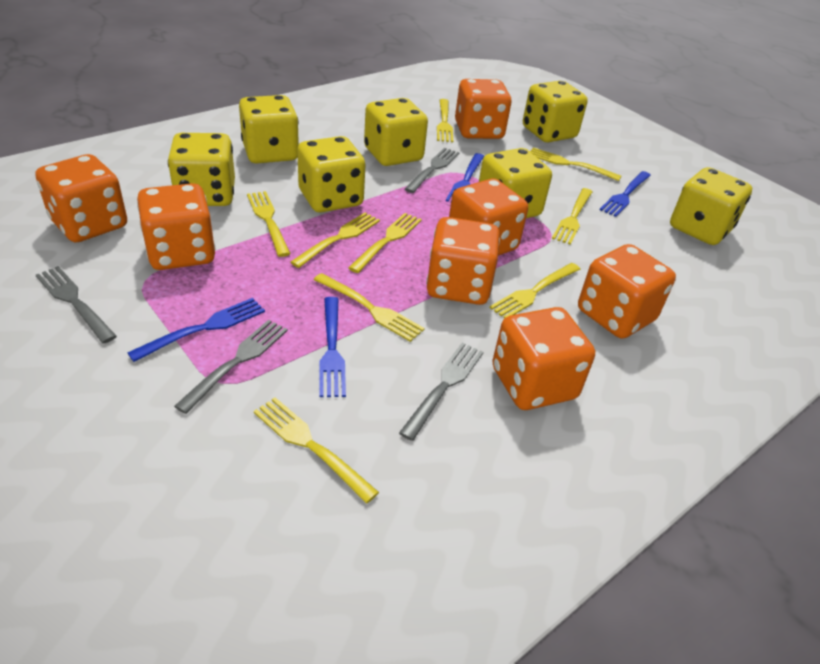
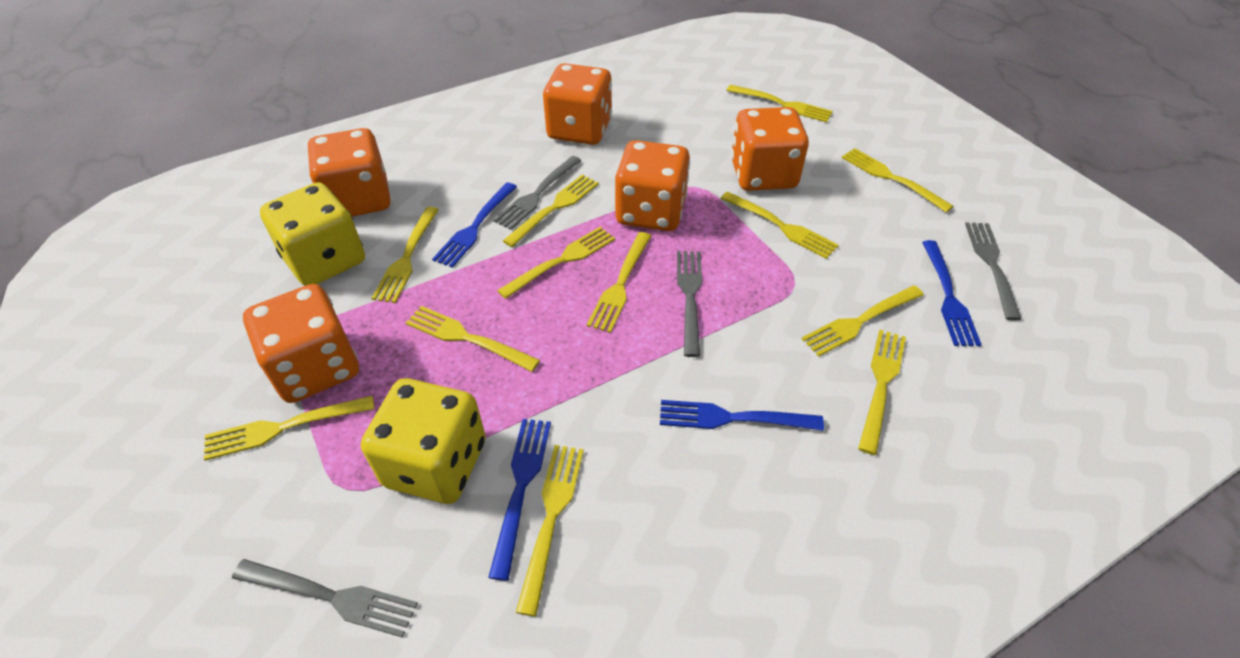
orange dice: 7 -> 5
yellow dice: 7 -> 2
yellow fork: 9 -> 12

